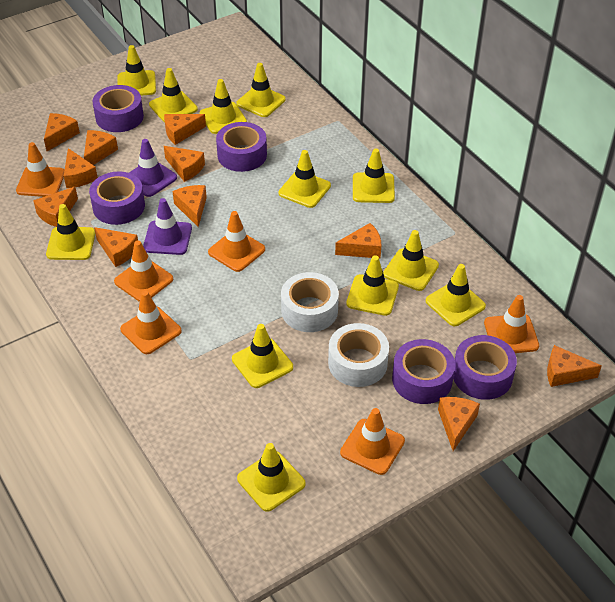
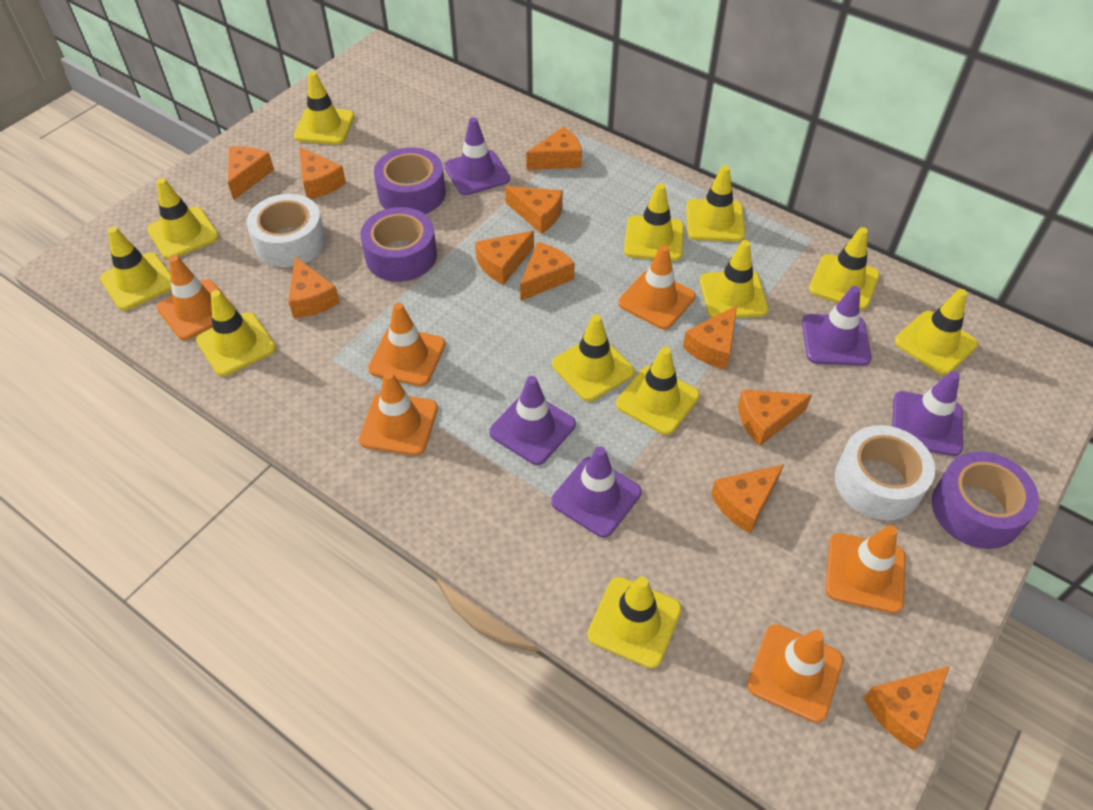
purple tape: 5 -> 3
purple traffic cone: 2 -> 5

